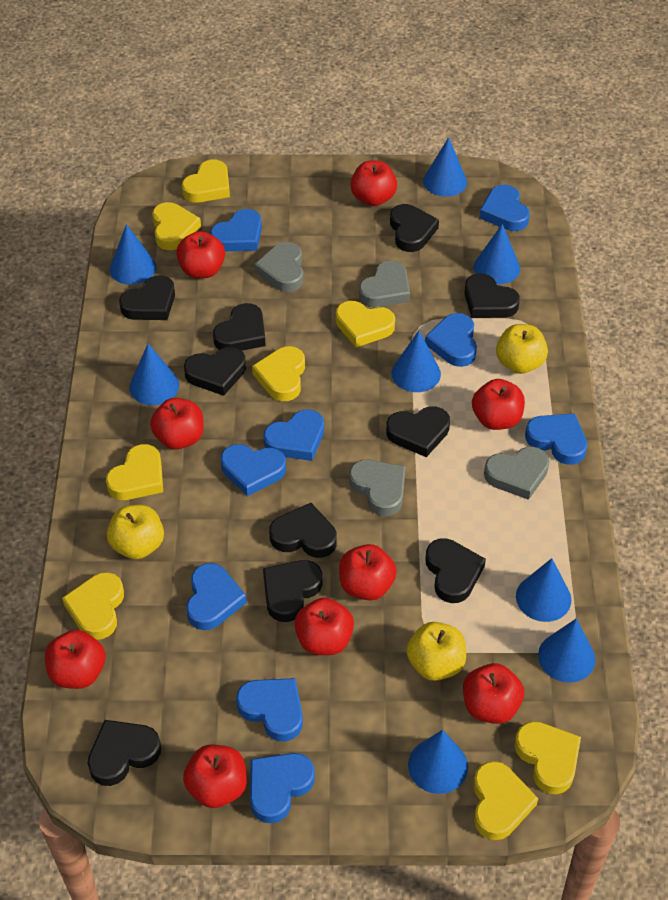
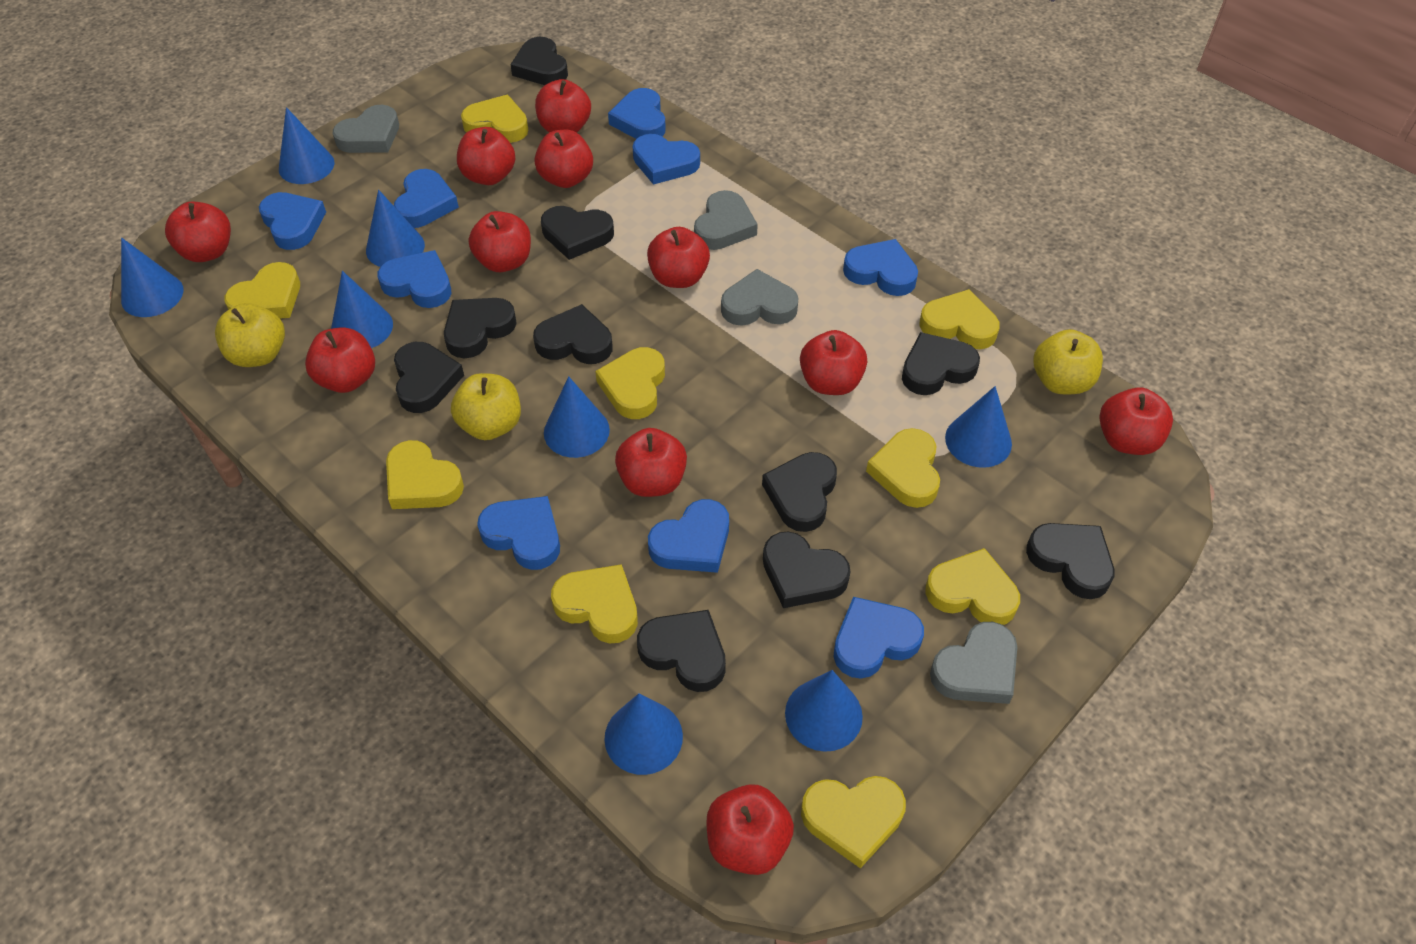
red apple: 9 -> 11
yellow heart: 8 -> 9

